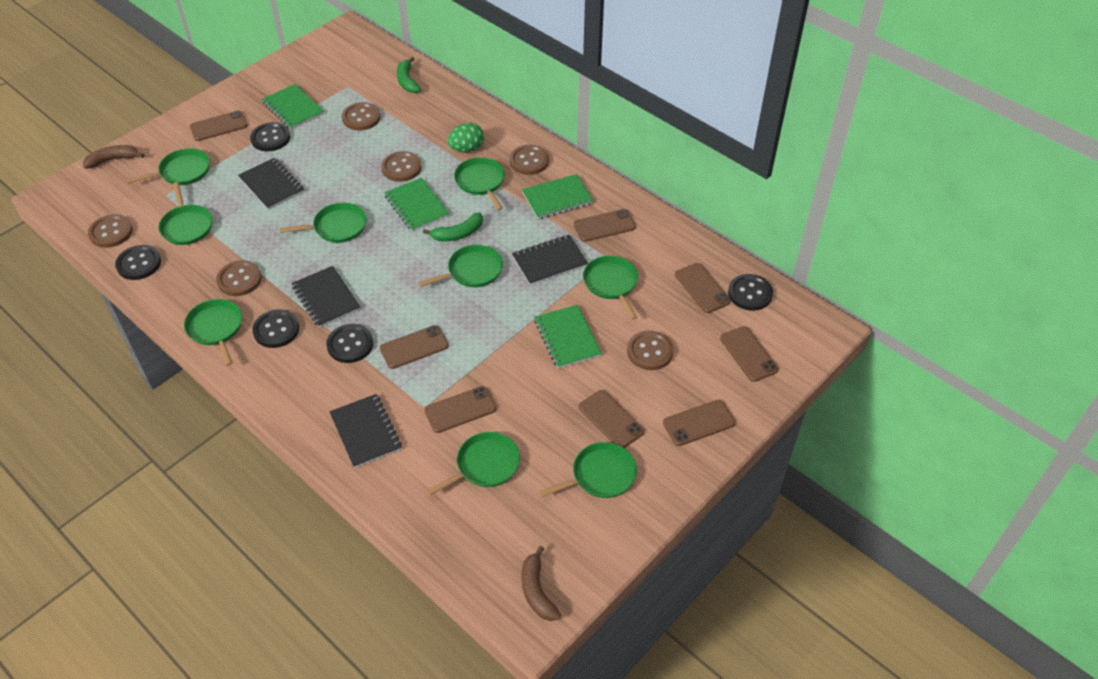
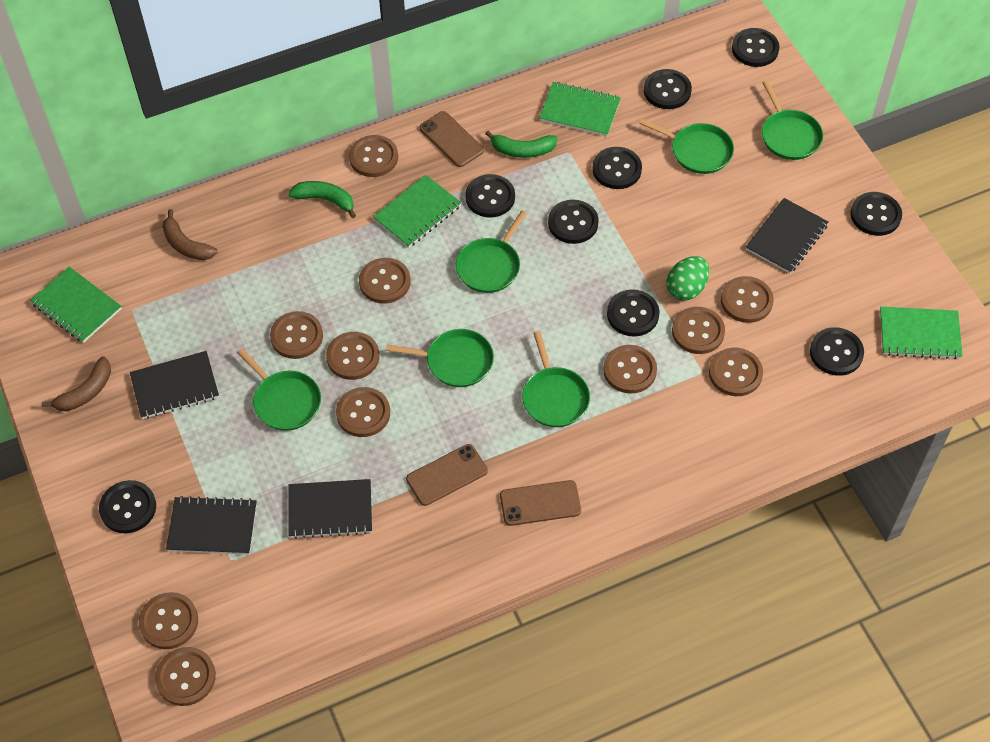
black button: 5 -> 9
brown button: 6 -> 11
brown phone: 8 -> 3
green pan: 9 -> 6

